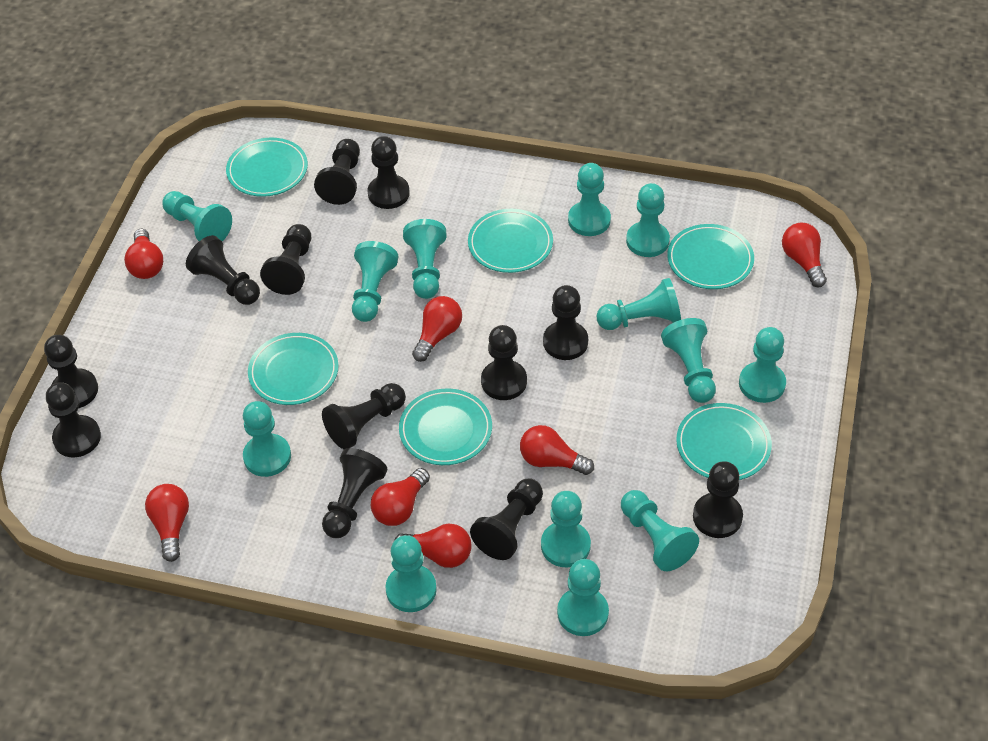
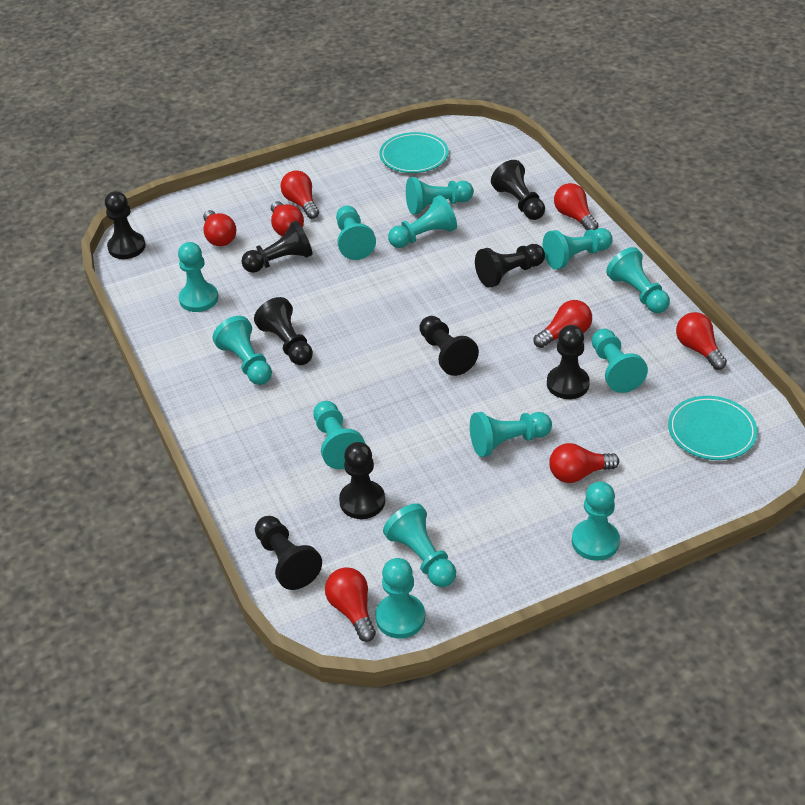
black pawn: 12 -> 9
red light bulb: 7 -> 8
turquoise plate: 6 -> 2

